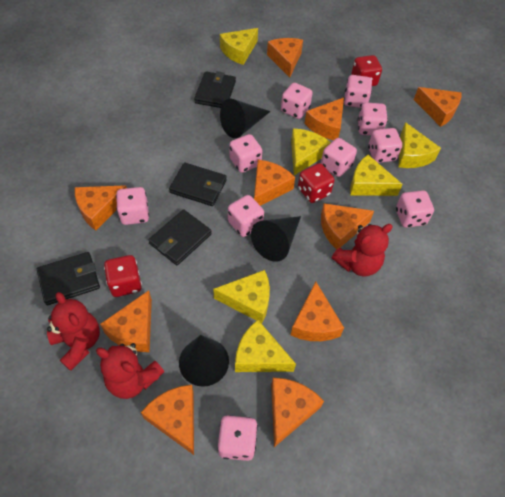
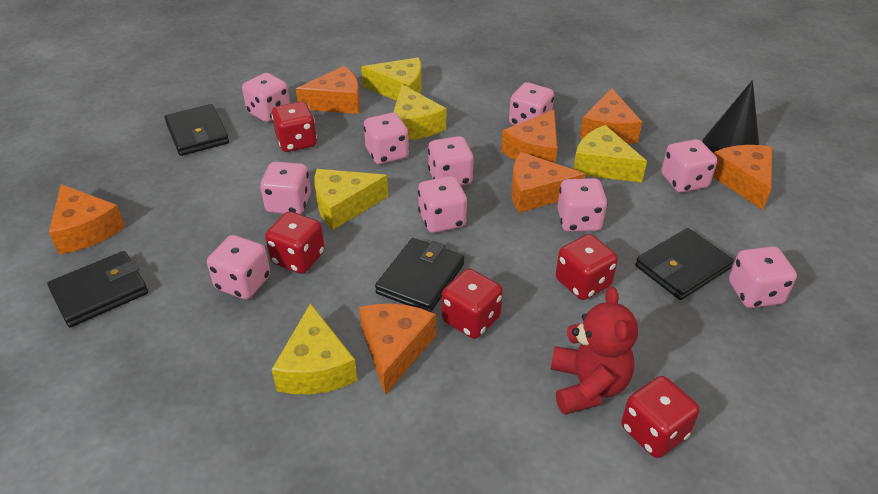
black cone: 3 -> 1
orange cheese: 10 -> 7
red dice: 3 -> 5
red teddy bear: 3 -> 1
yellow cheese: 6 -> 5

